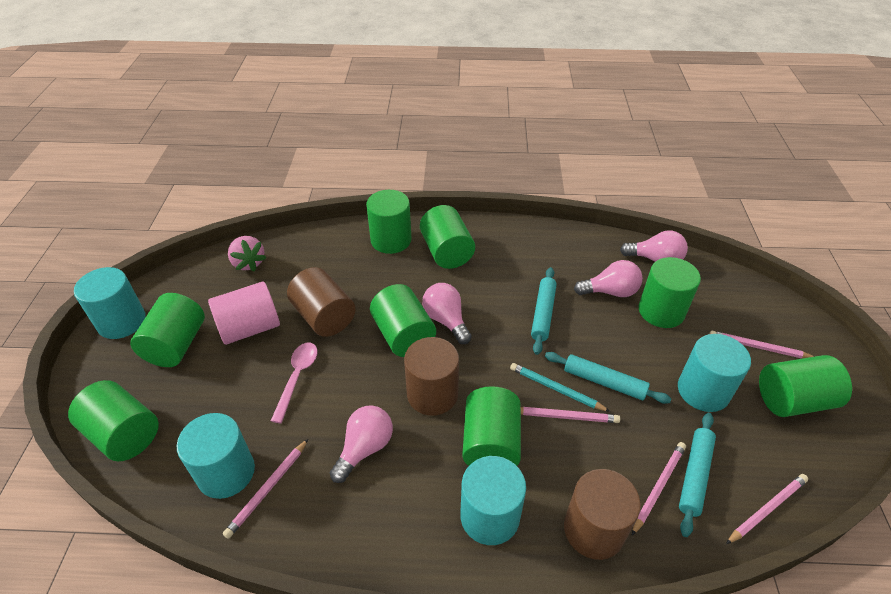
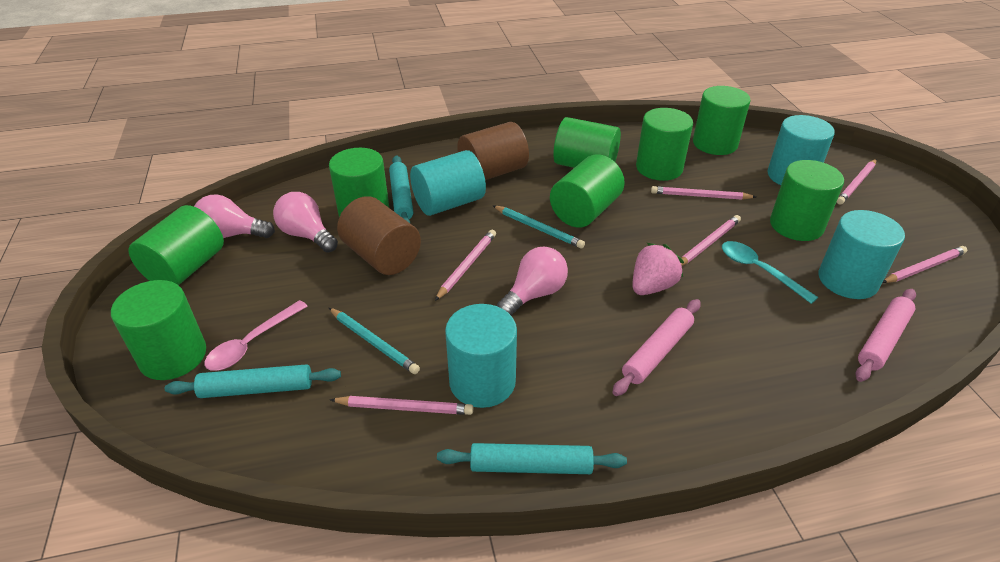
brown cylinder: 3 -> 2
pink cylinder: 1 -> 0
pink light bulb: 4 -> 3
pink pencil: 5 -> 6
pink rolling pin: 0 -> 2
turquoise pencil: 1 -> 2
turquoise spoon: 0 -> 1

